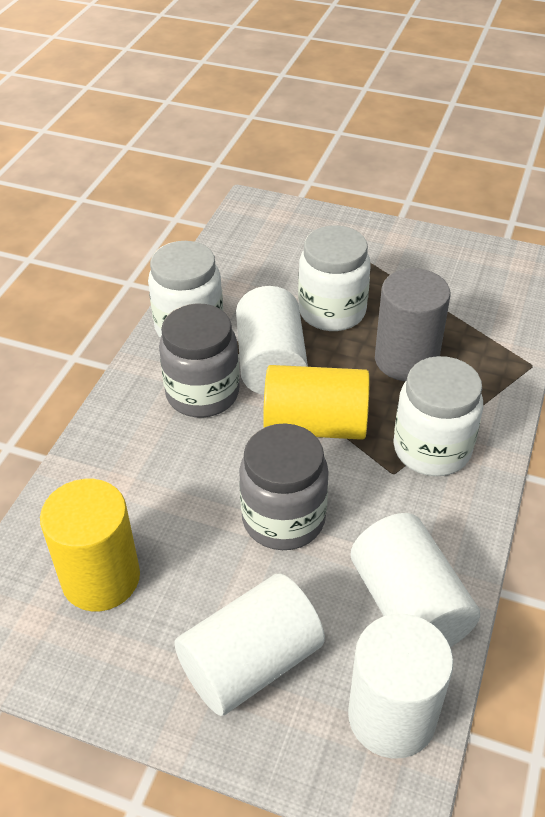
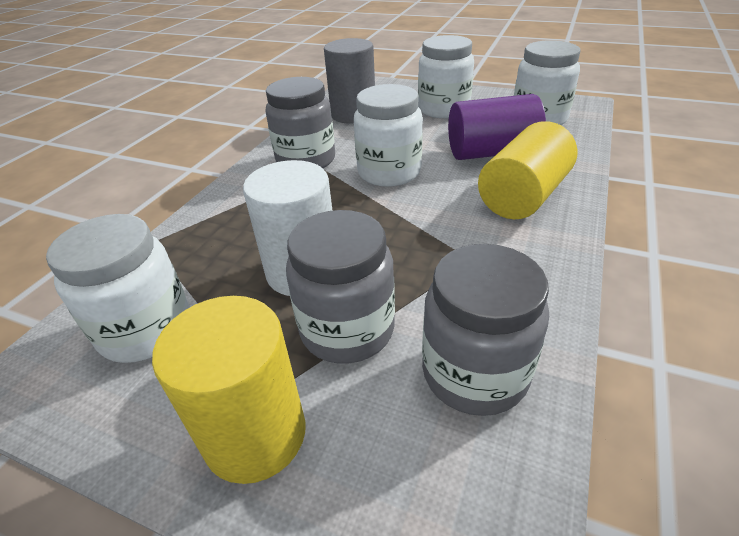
grey jar: 2 -> 3
purple cylinder: 0 -> 1
white cylinder: 4 -> 1
white jar: 3 -> 4

